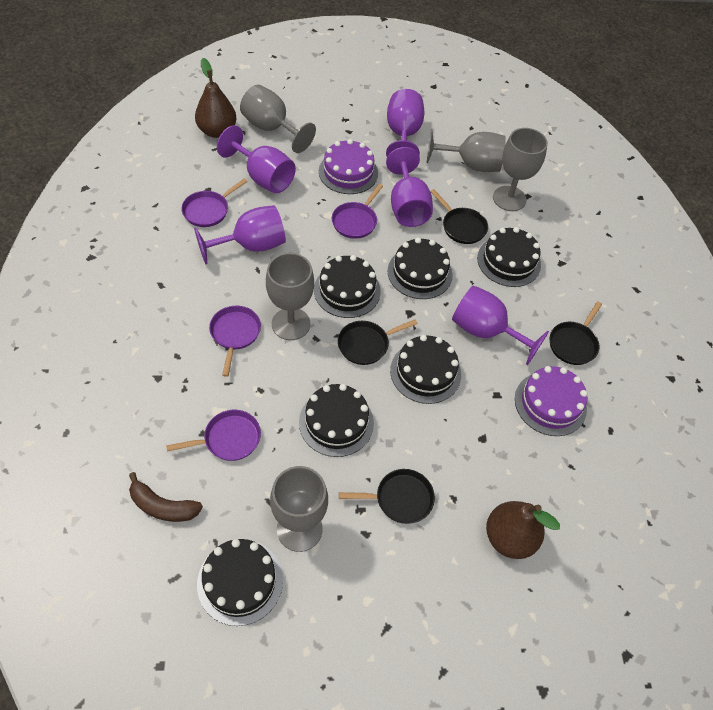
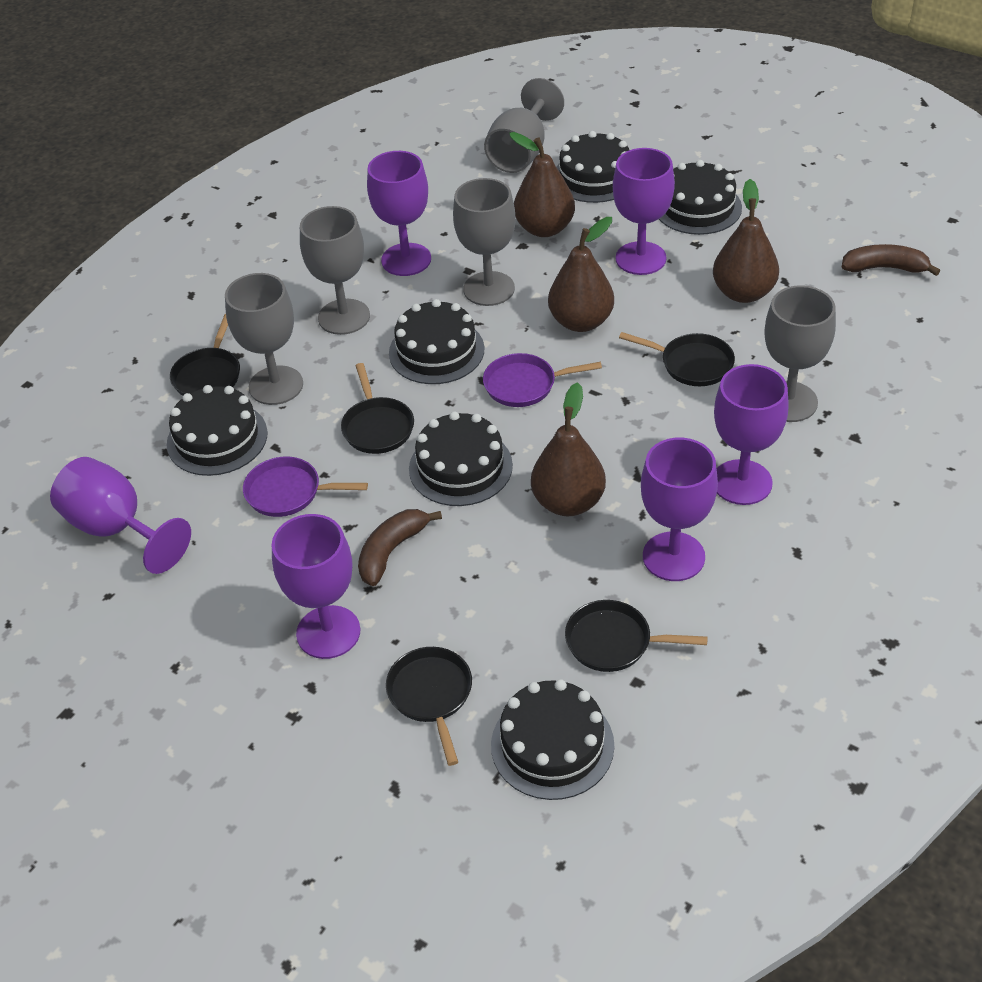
black pan: 4 -> 5
brown banana: 1 -> 2
brown pear: 2 -> 4
purple cake: 2 -> 0
purple goblet: 5 -> 6
purple pan: 4 -> 2

